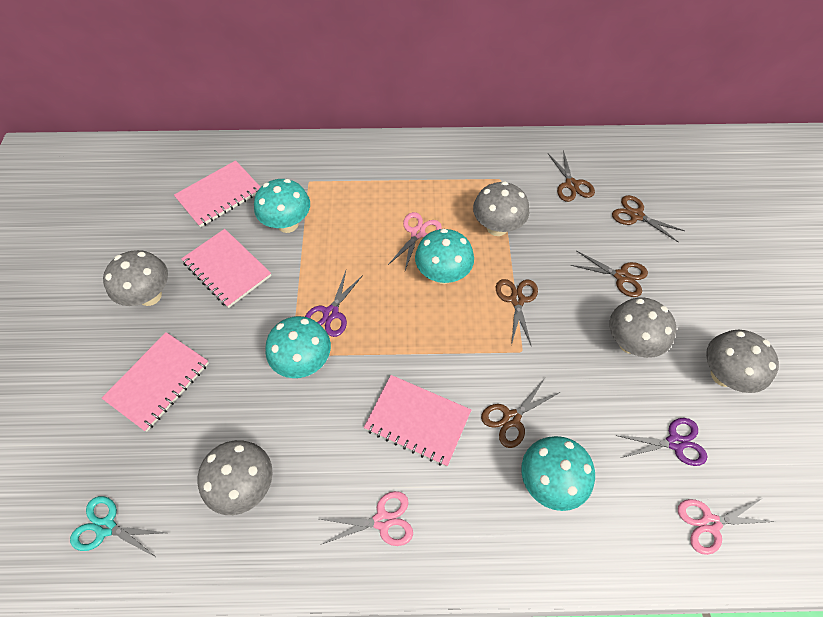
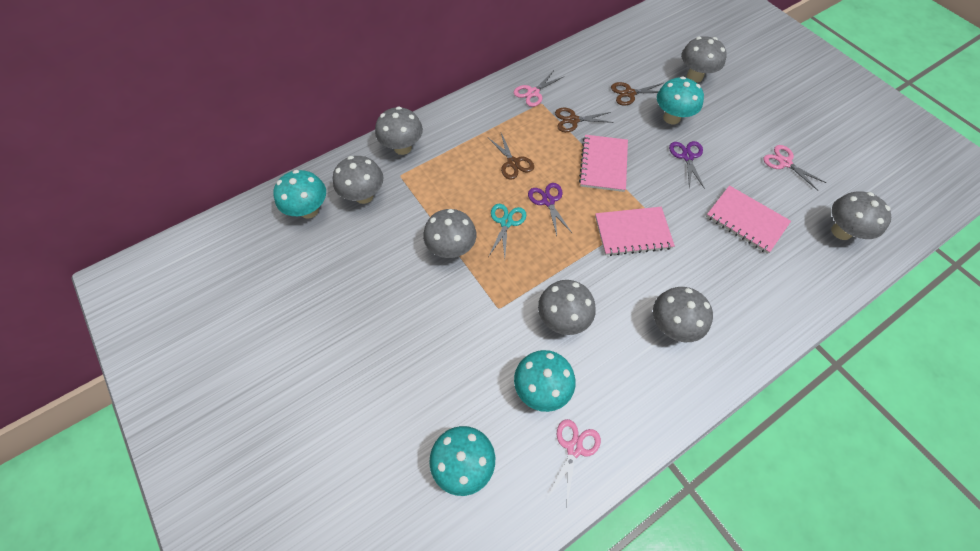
brown scissors: 5 -> 3
grey mushroom: 5 -> 7
pink notebook: 4 -> 3

